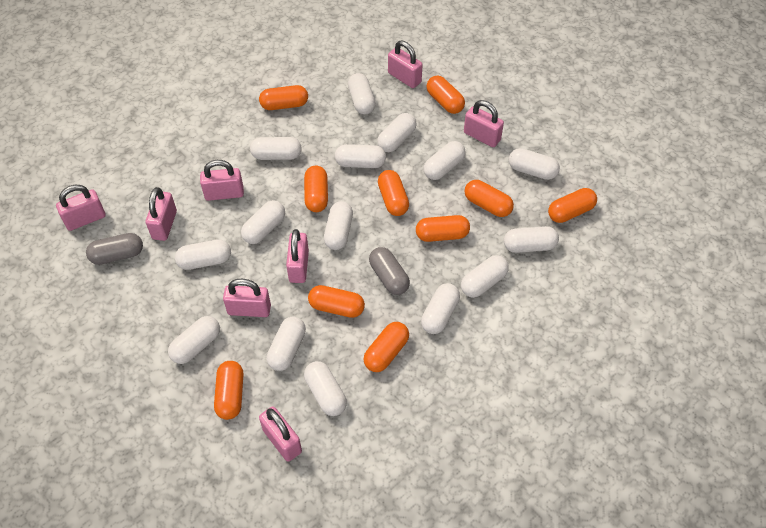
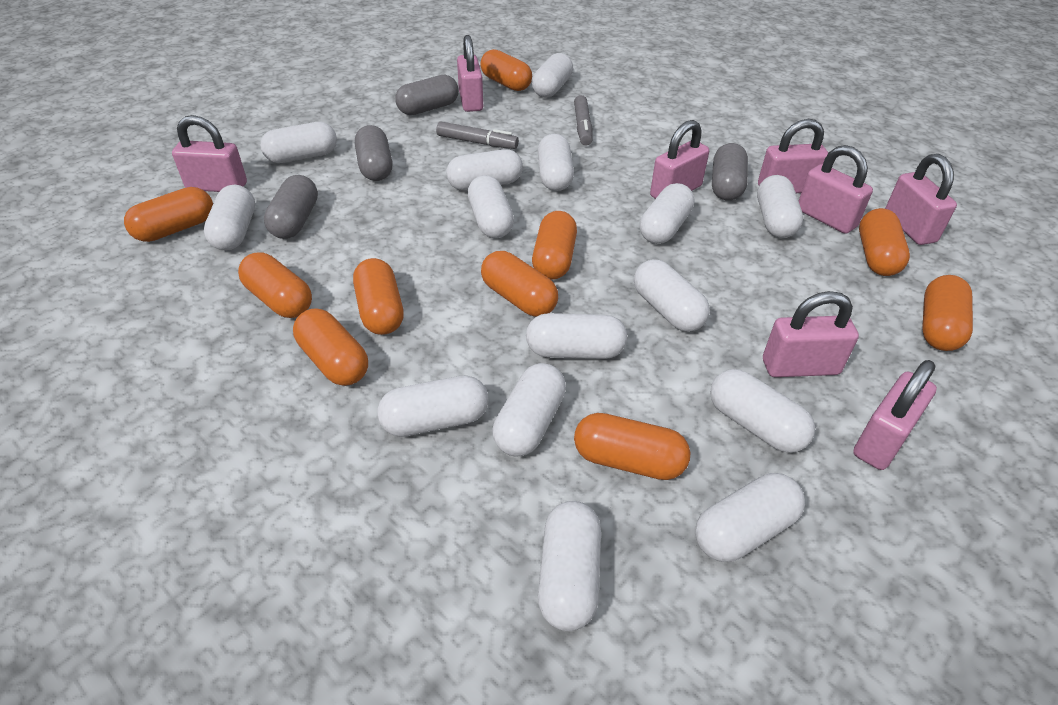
grey capsule: 2 -> 4
grey marker: 0 -> 2

